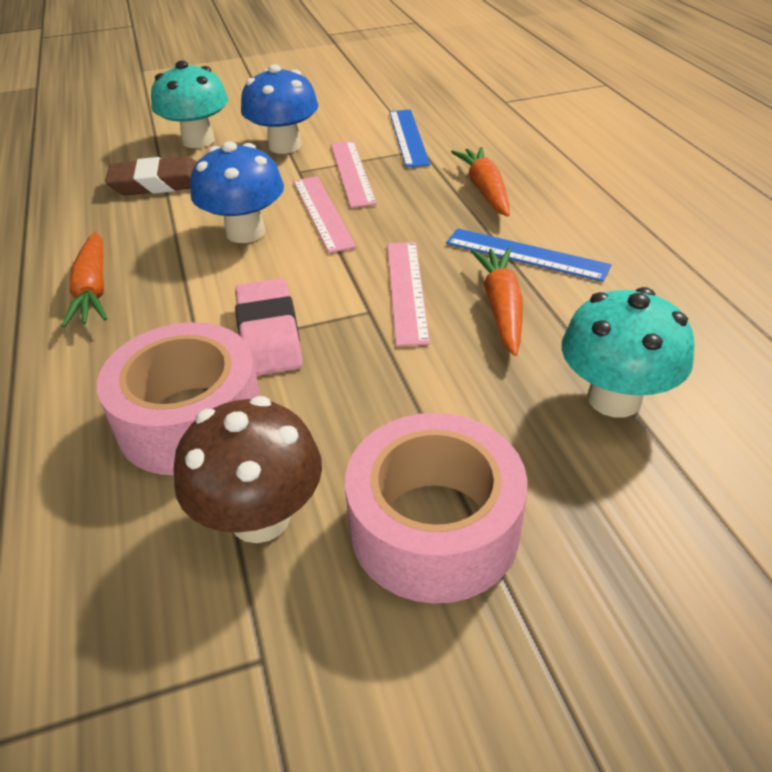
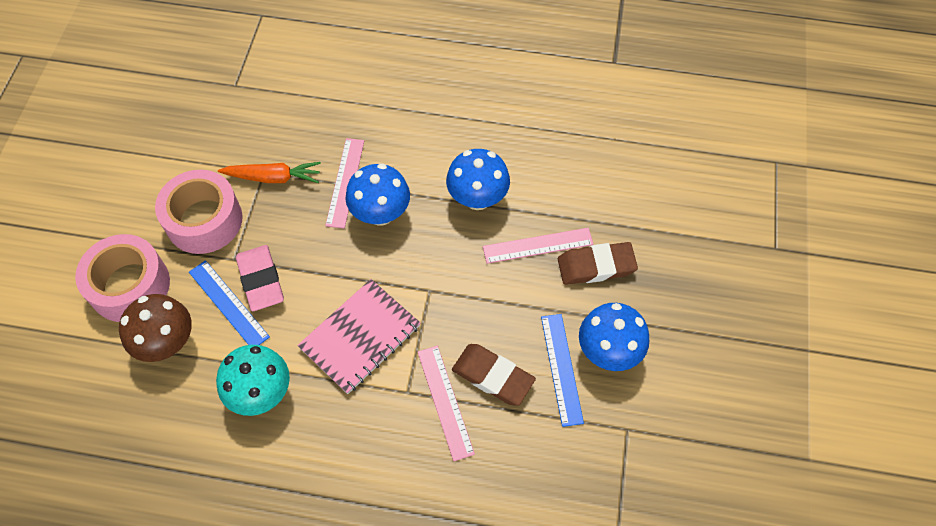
blue mushroom: 2 -> 3
brown eraser: 1 -> 2
orange carrot: 3 -> 1
pink notebook: 0 -> 1
turquoise mushroom: 2 -> 1

